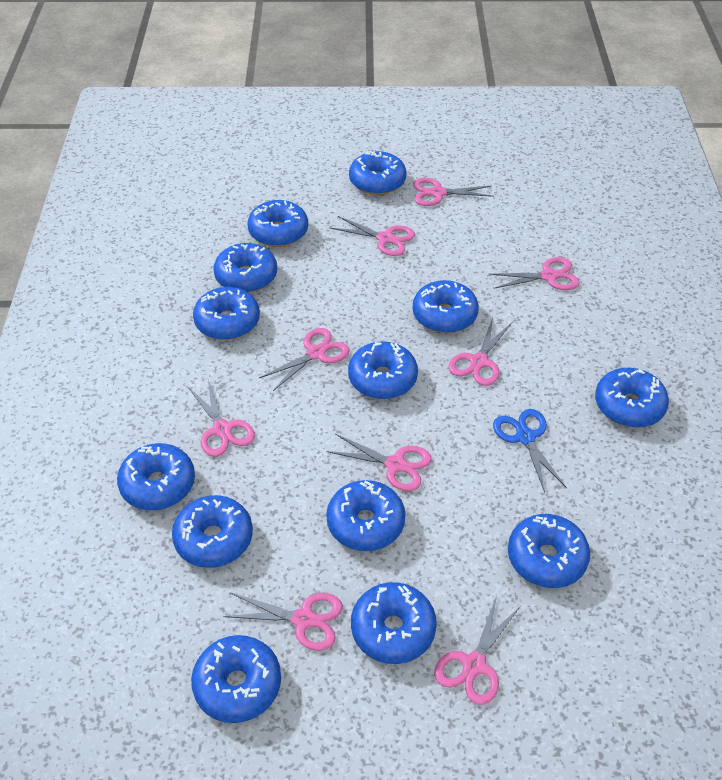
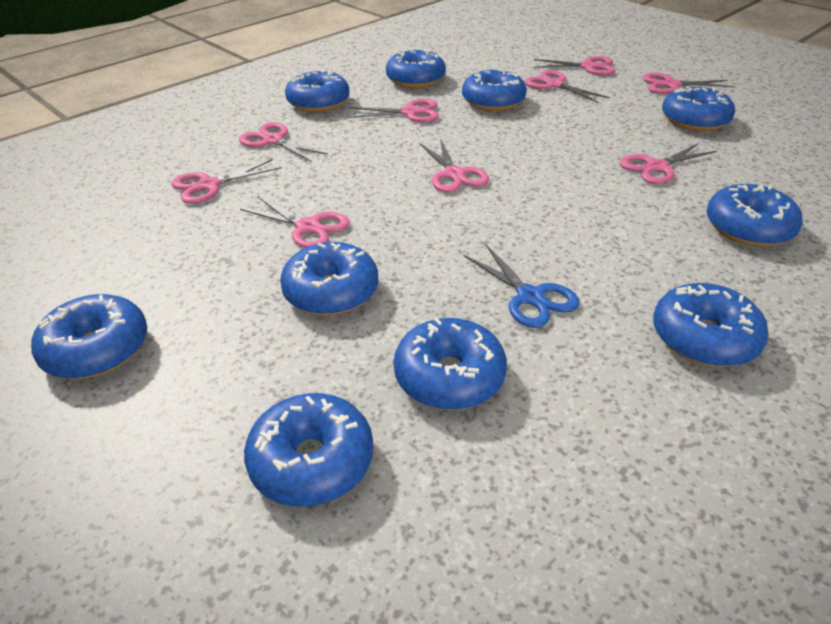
blue donut: 13 -> 10

